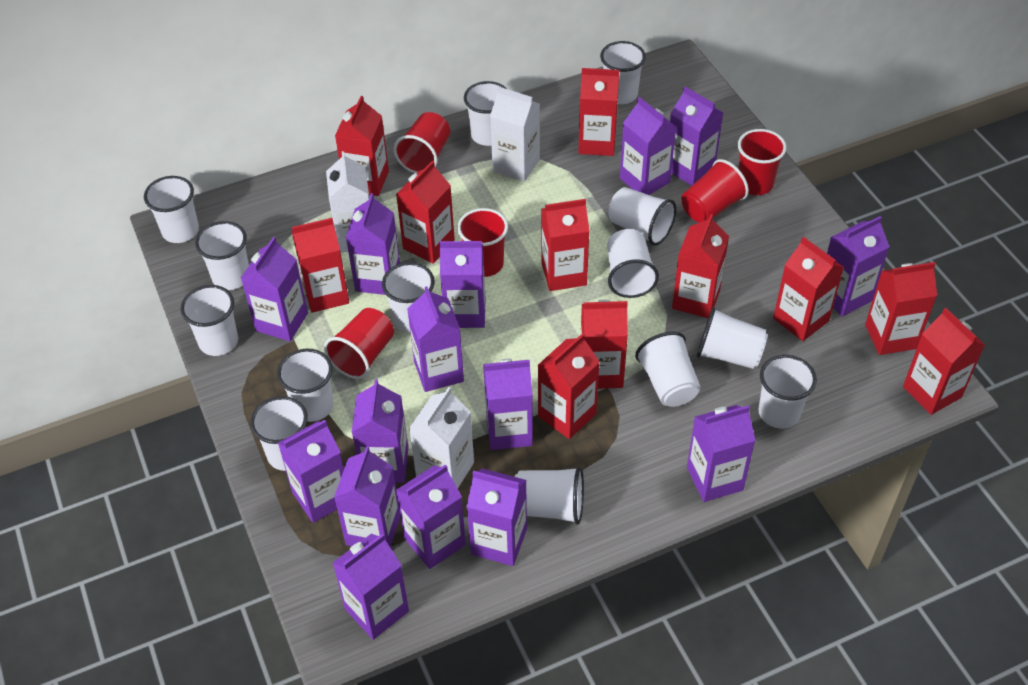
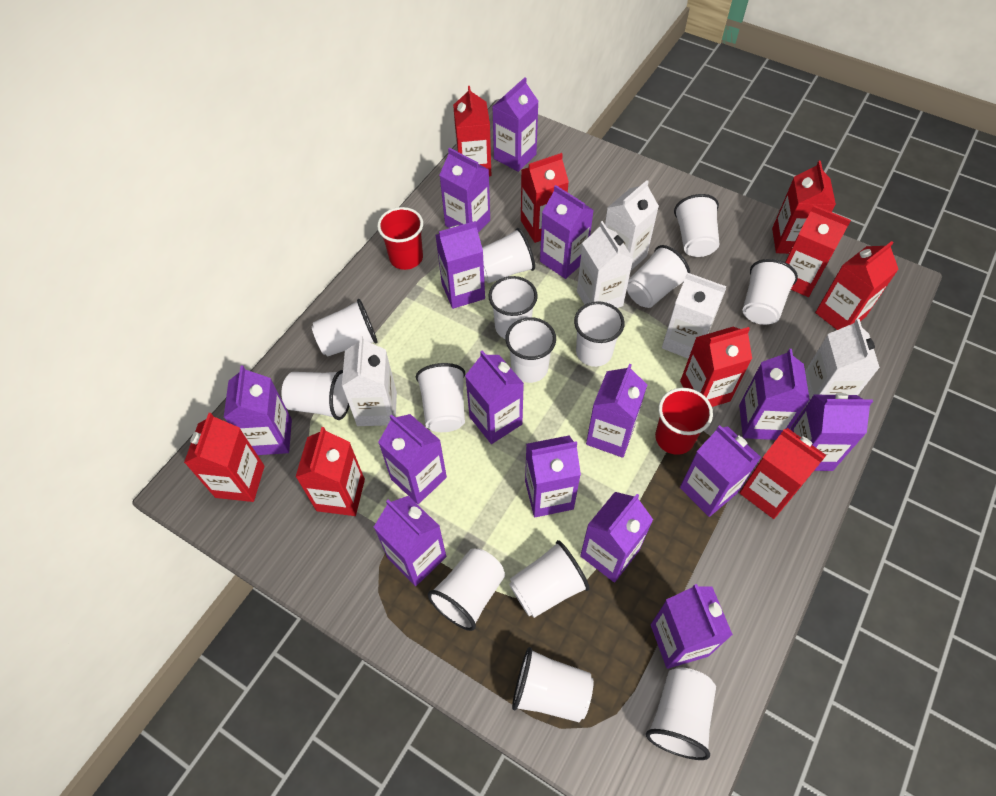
red carton: 11 -> 9
red cup: 5 -> 2
white carton: 3 -> 5

